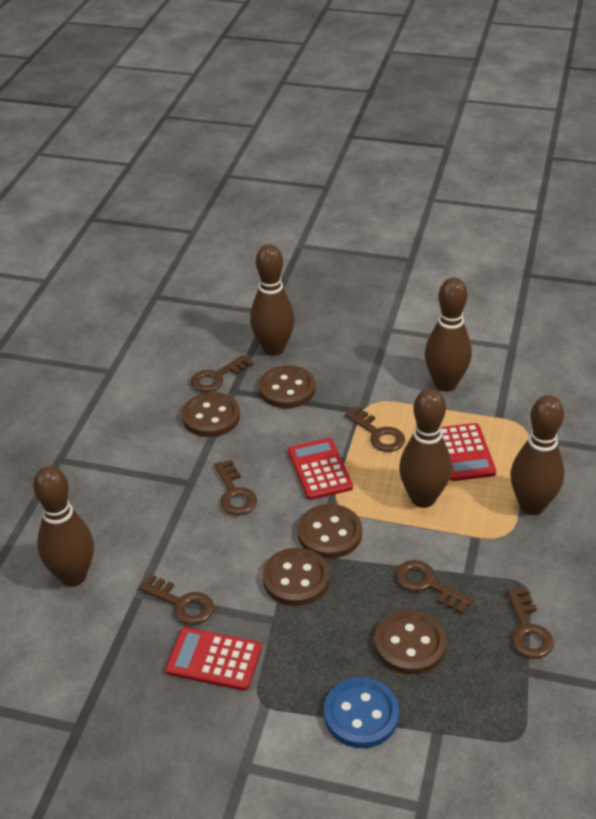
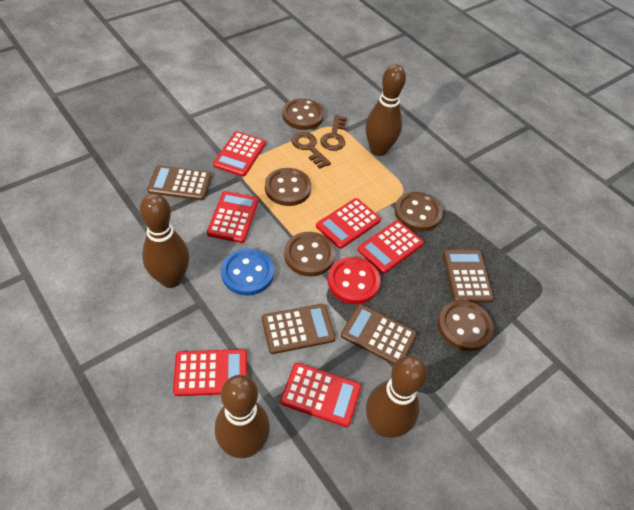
brown bowling pin: 5 -> 4
brown calculator: 0 -> 4
brown key: 6 -> 2
red button: 0 -> 1
red calculator: 3 -> 6

